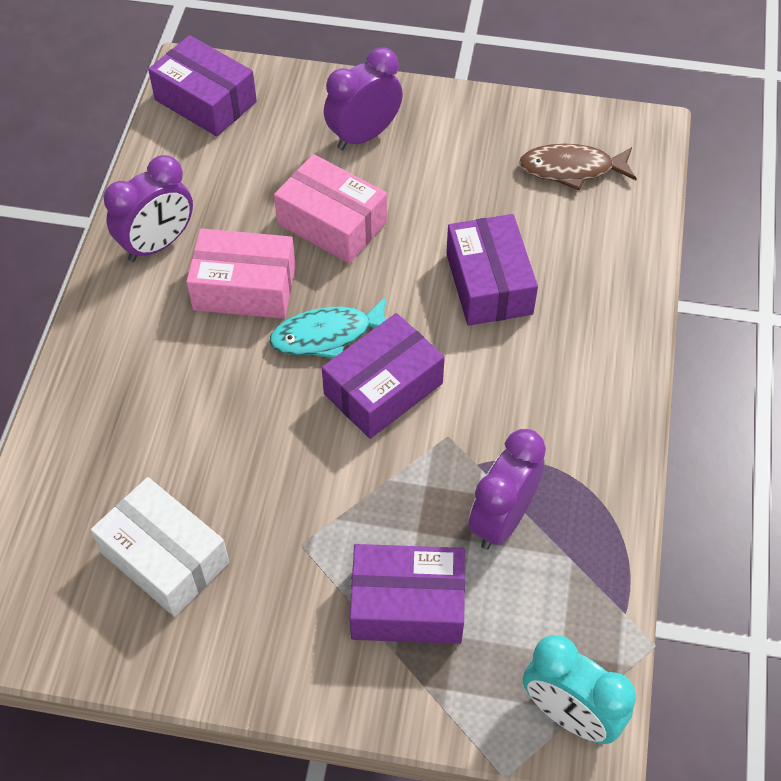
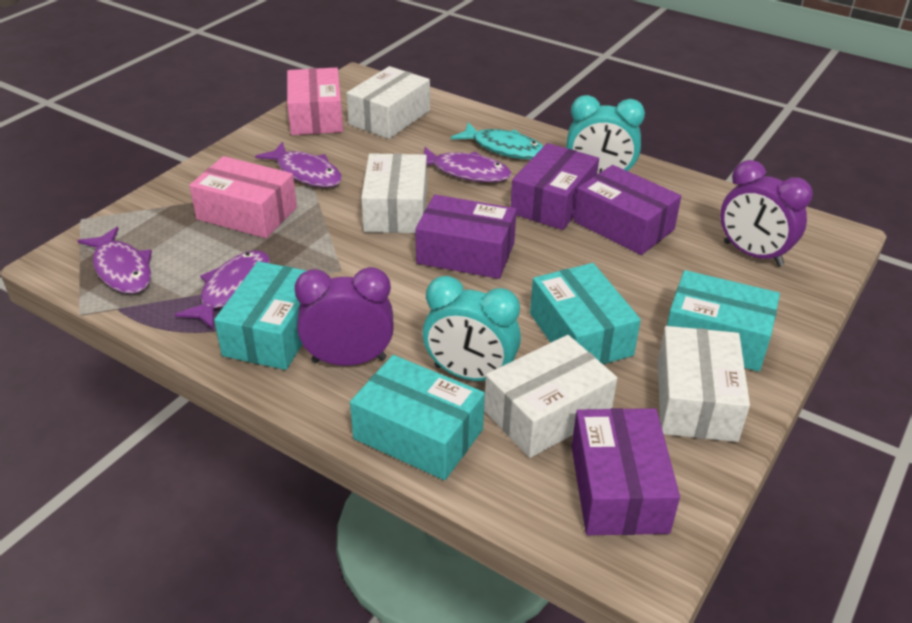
brown fish: 1 -> 0
purple clock: 3 -> 2
purple fish: 0 -> 4
turquoise box: 0 -> 4
turquoise clock: 1 -> 2
white box: 1 -> 4

